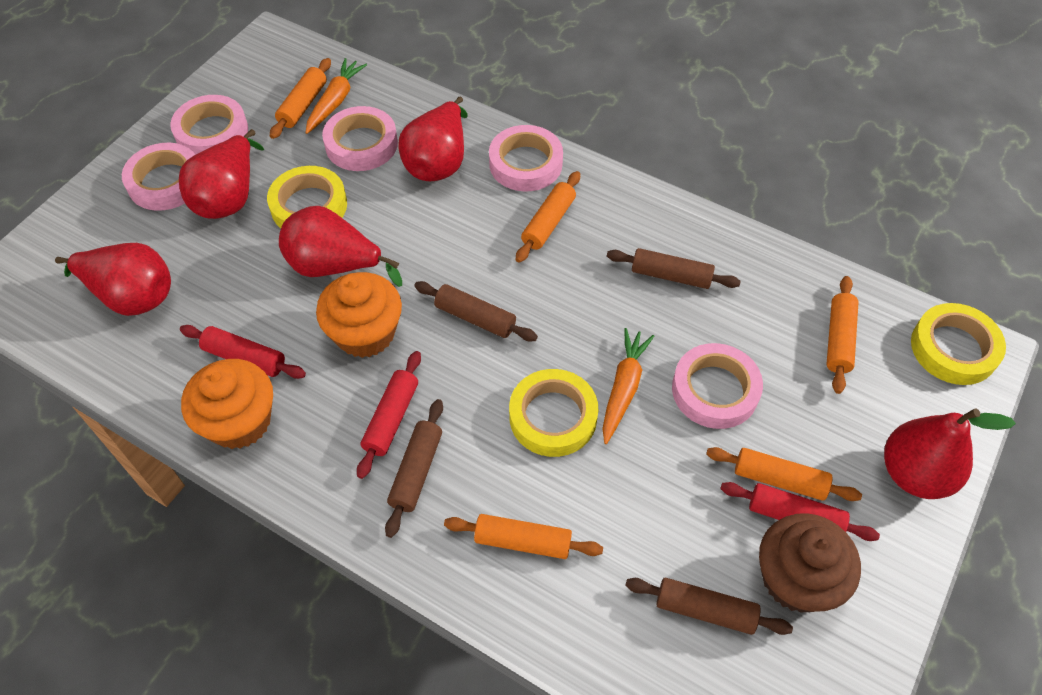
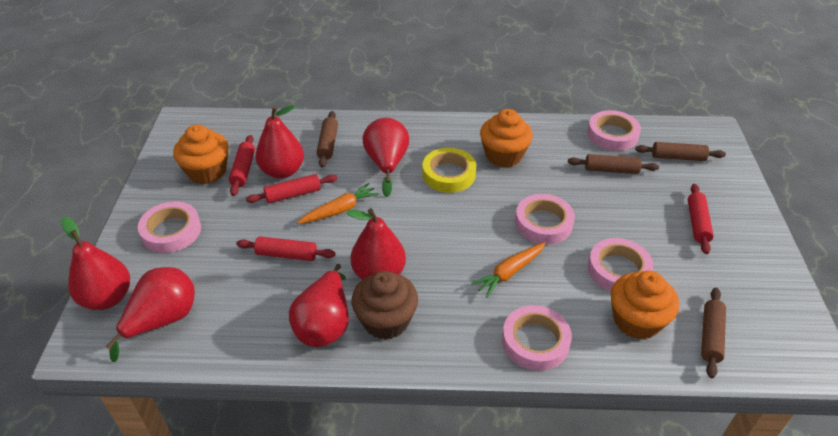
orange cupcake: 2 -> 3
orange rolling pin: 5 -> 0
red pear: 5 -> 6
red rolling pin: 3 -> 4
yellow tape: 3 -> 1

